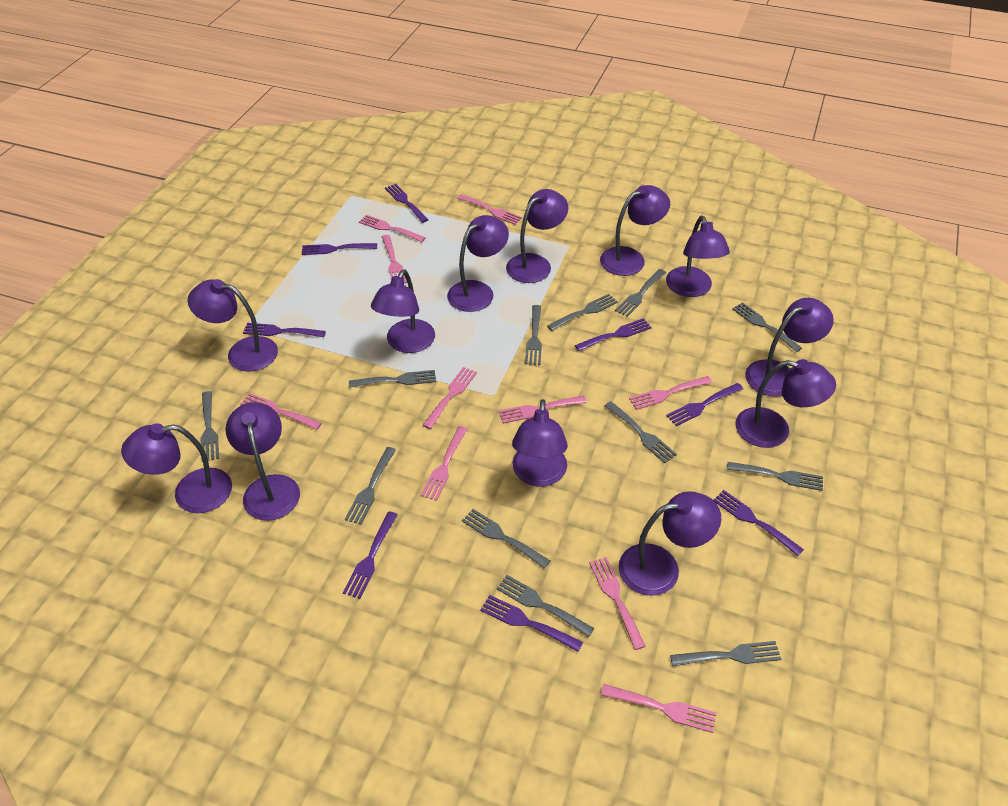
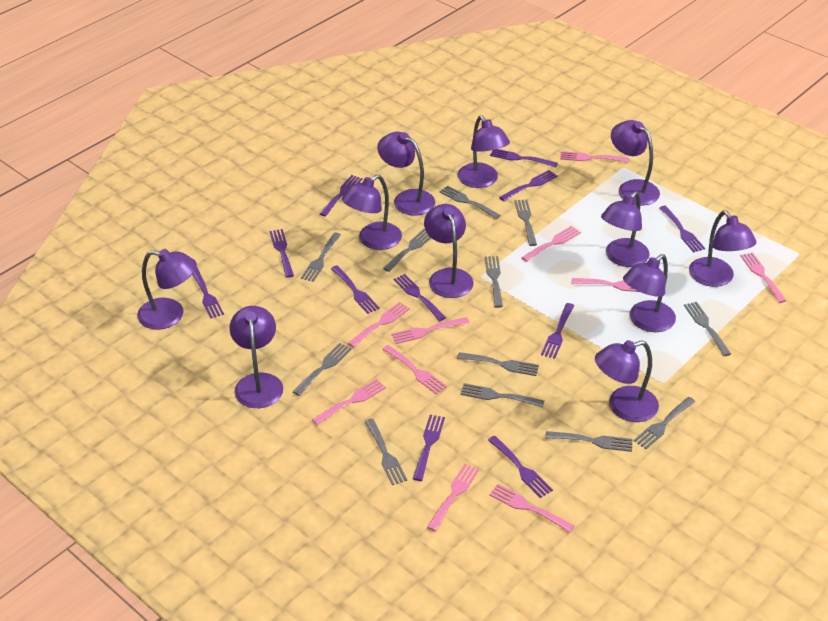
purple fork: 8 -> 11
purple lamp: 12 -> 11

